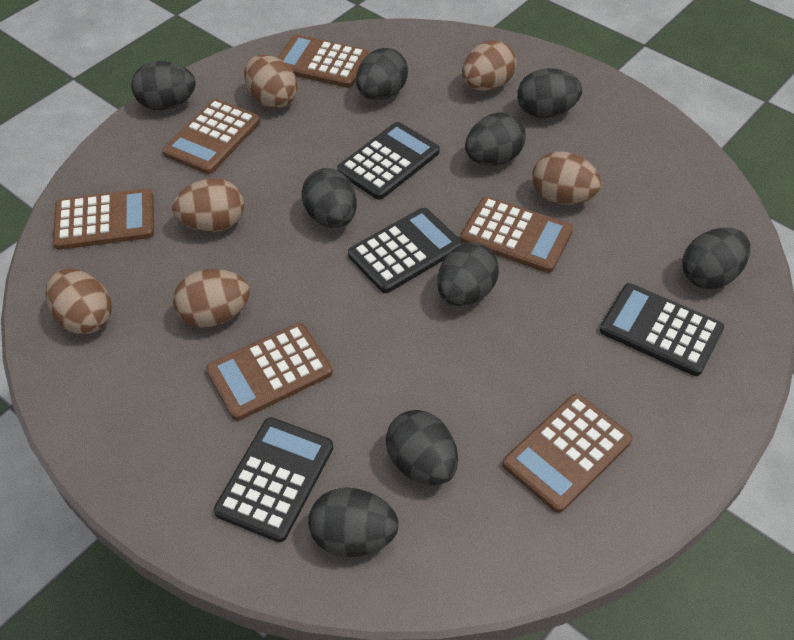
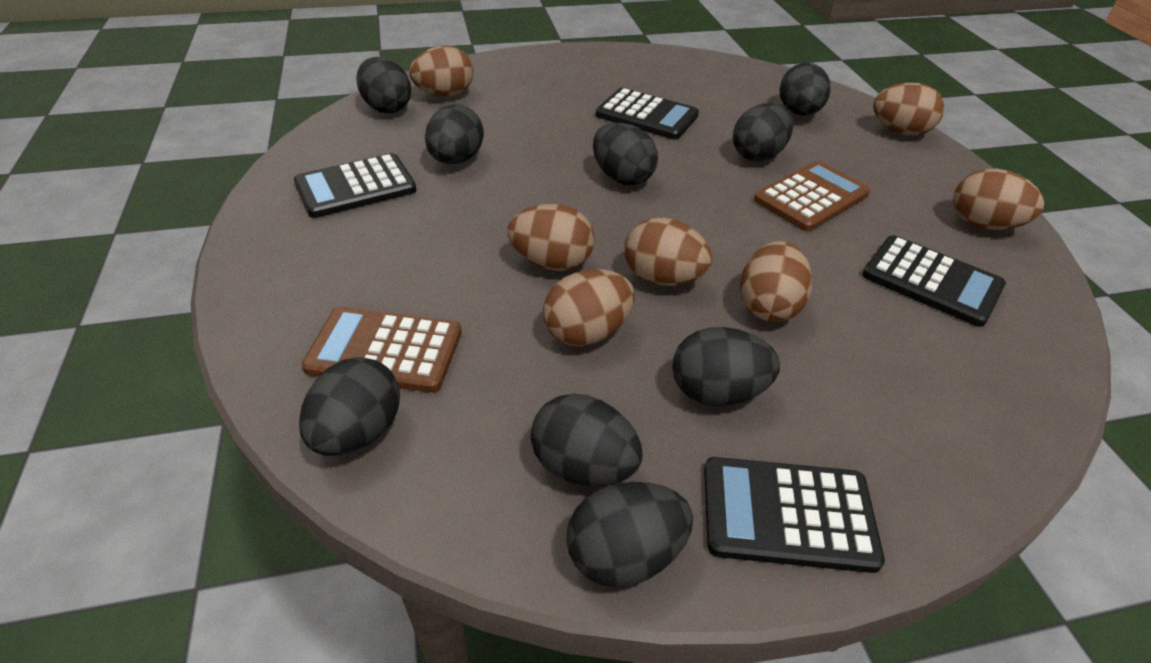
brown calculator: 6 -> 2
brown egg: 6 -> 7

